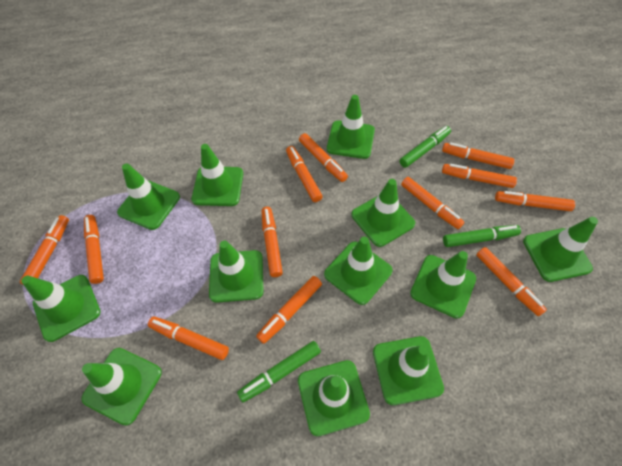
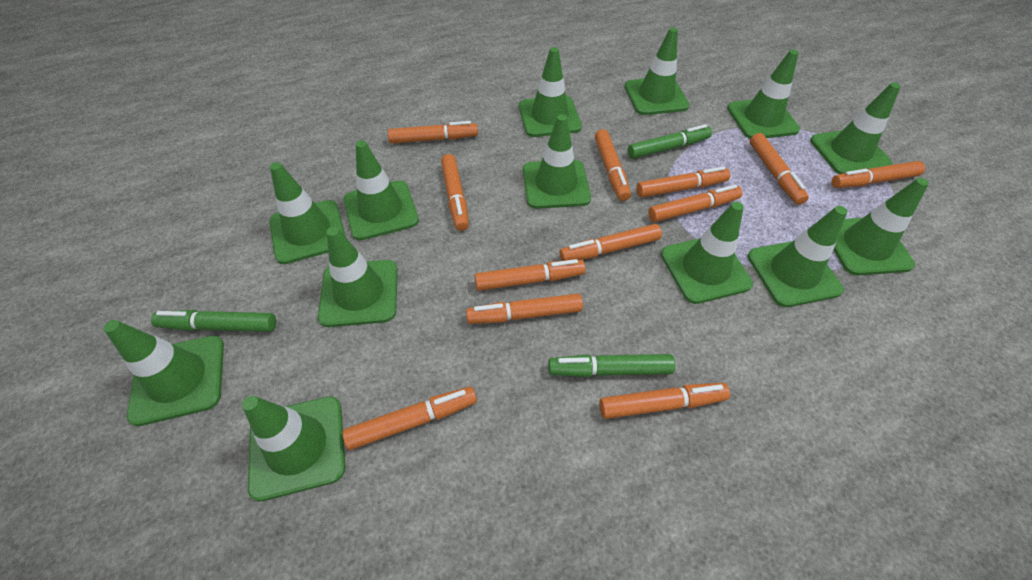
green traffic cone: 12 -> 13

